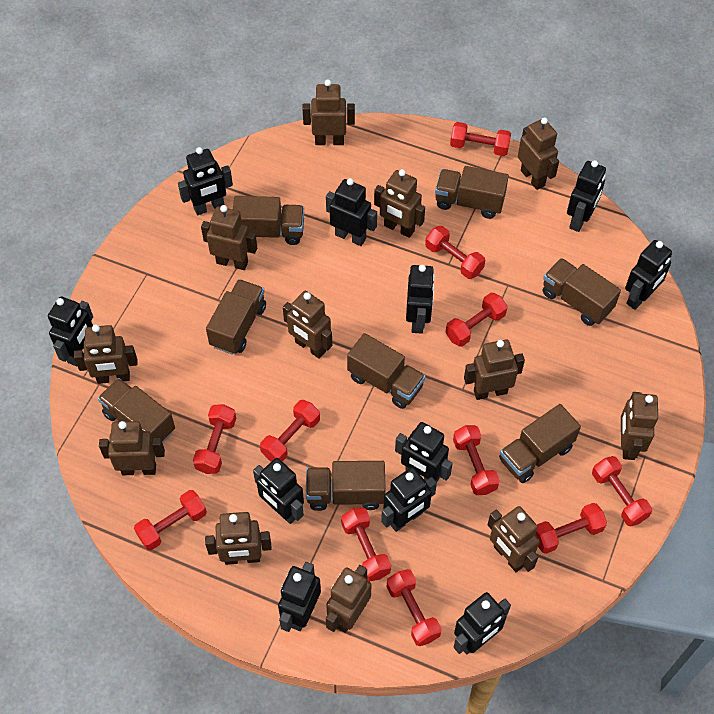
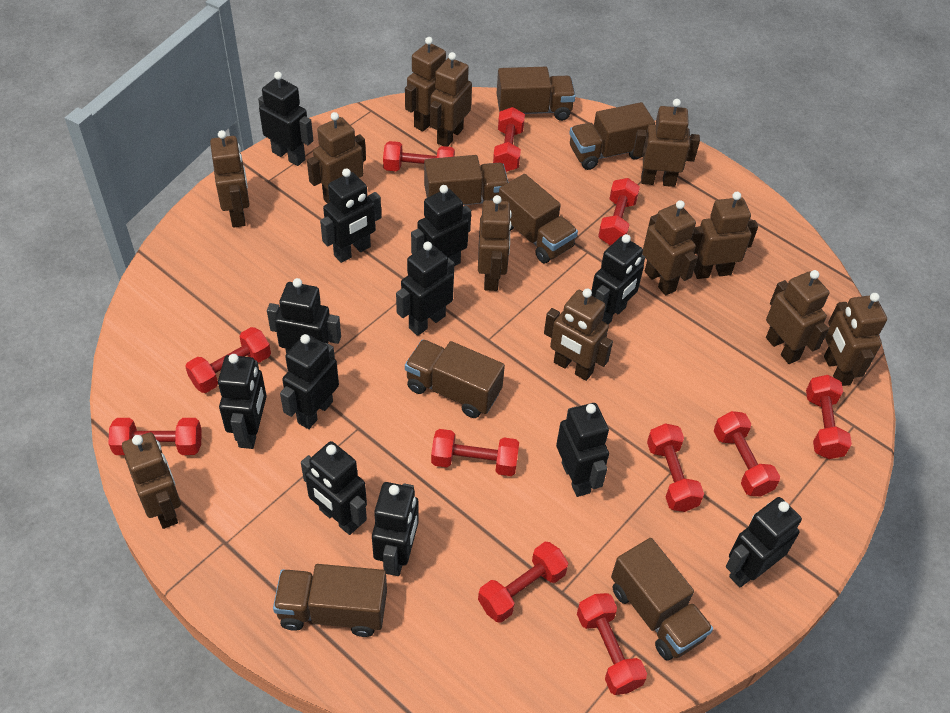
black robot: 11 -> 12
brown truck: 8 -> 7

